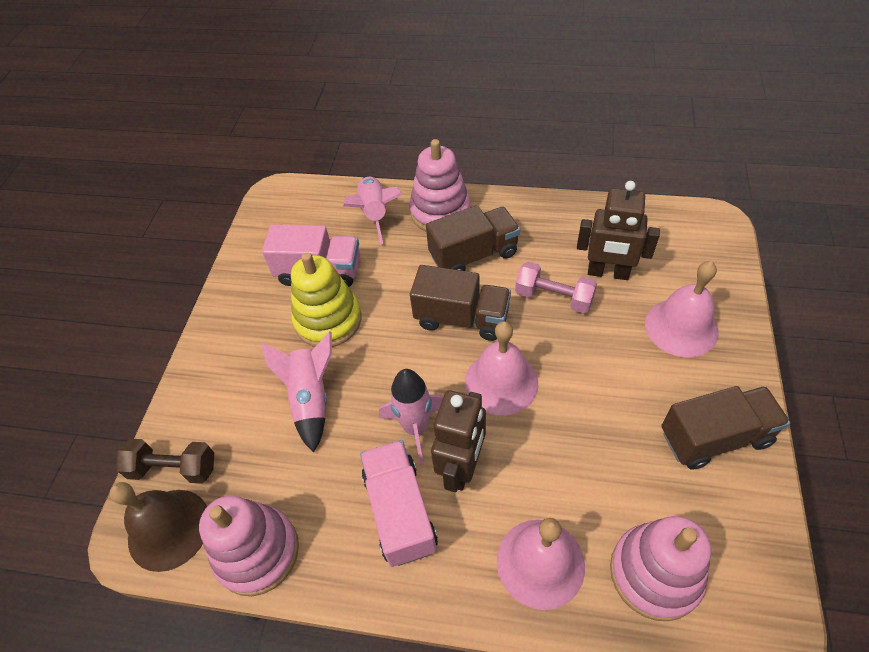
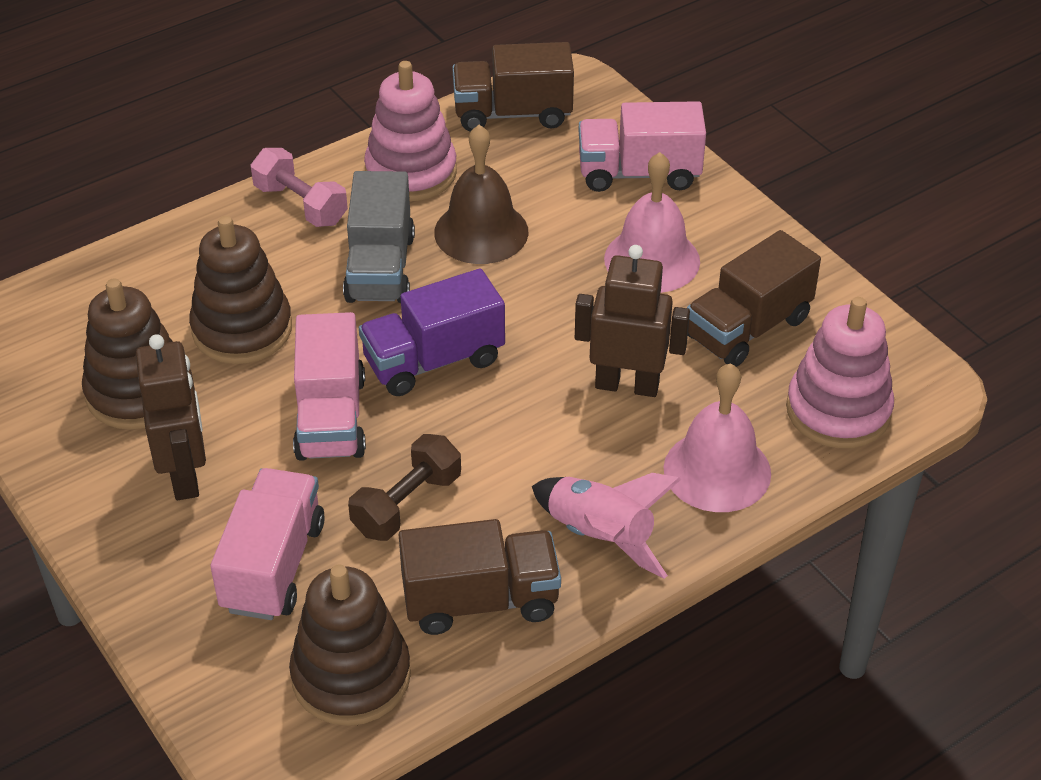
brown stacking toy: 0 -> 3
grey truck: 0 -> 1
pink bell: 3 -> 2
pink rocket: 3 -> 1
pink stacking toy: 3 -> 2
pink truck: 2 -> 3
purple truck: 0 -> 1
yellow stacking toy: 1 -> 0

